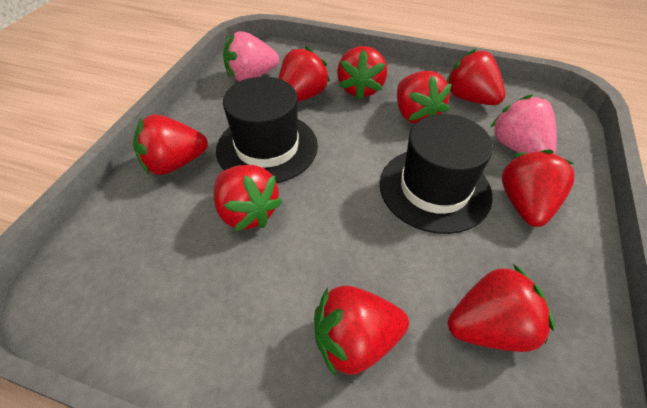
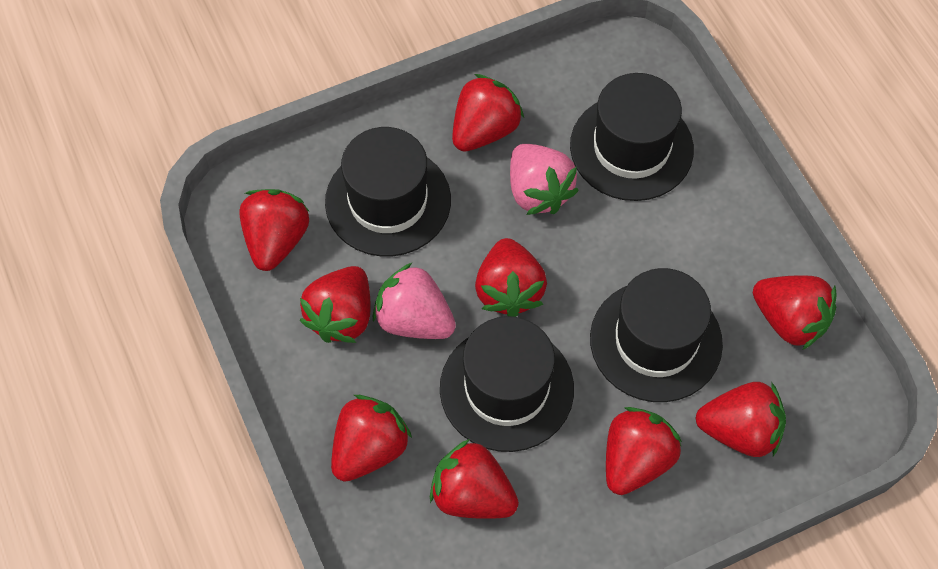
black hat: 2 -> 4

